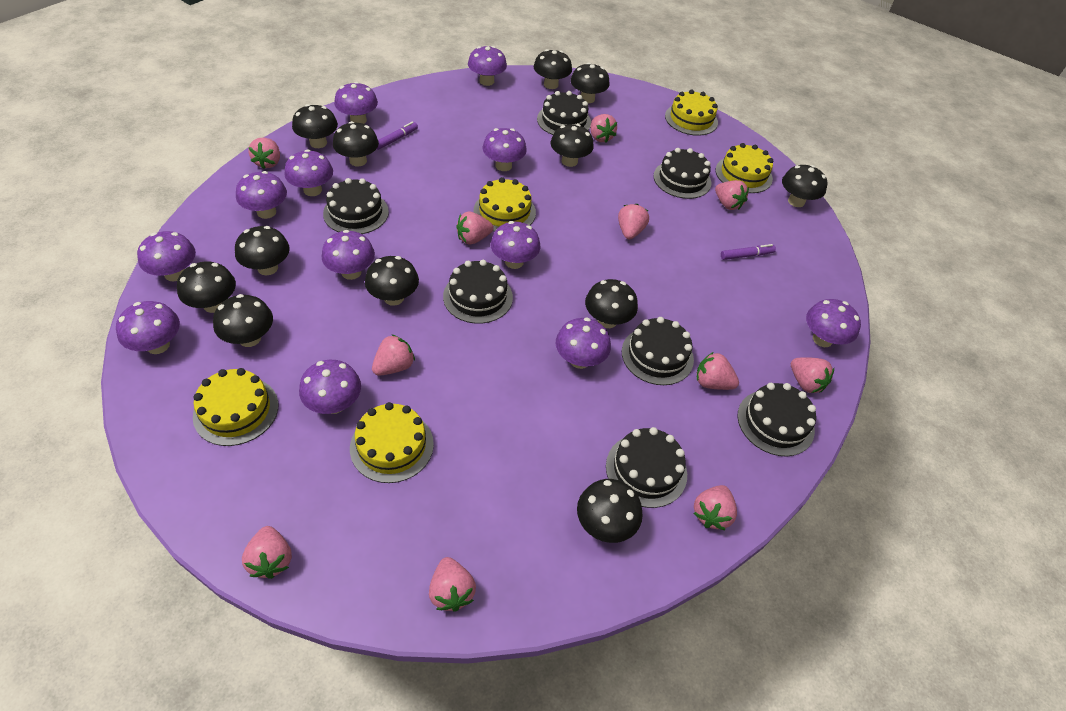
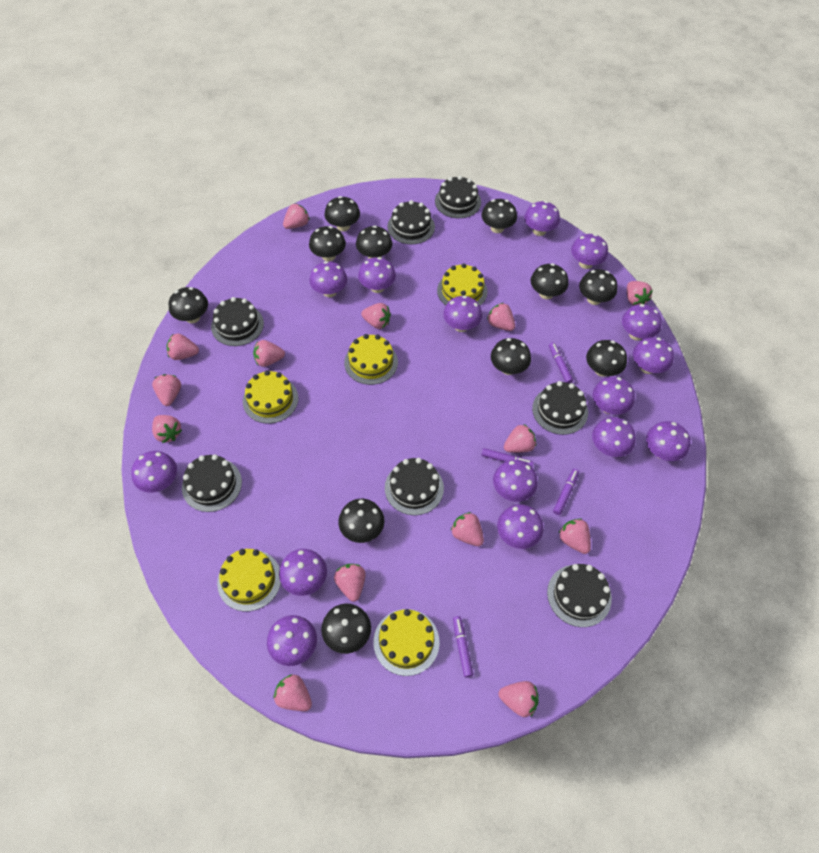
black mushroom: 12 -> 11
pink strawberry: 11 -> 14
purple marker: 2 -> 4
purple mushroom: 12 -> 15

